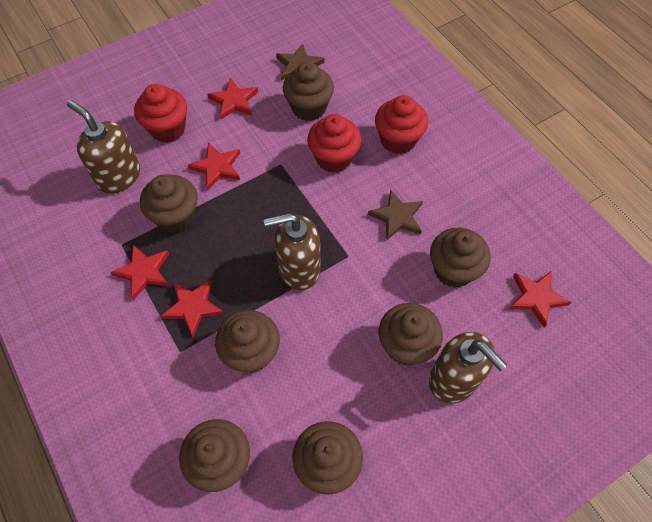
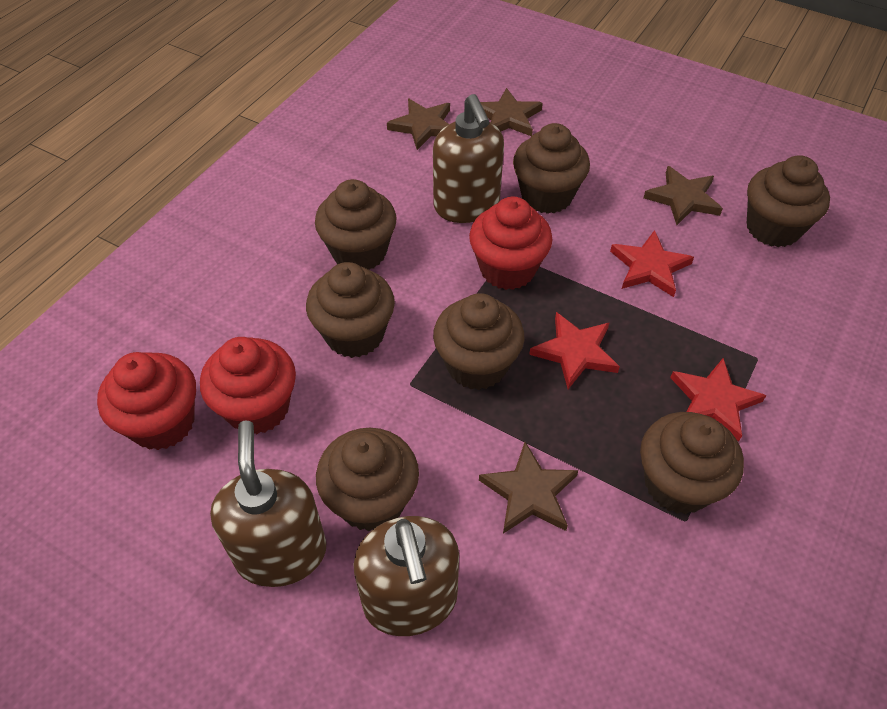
brown star: 2 -> 4
red star: 5 -> 3

